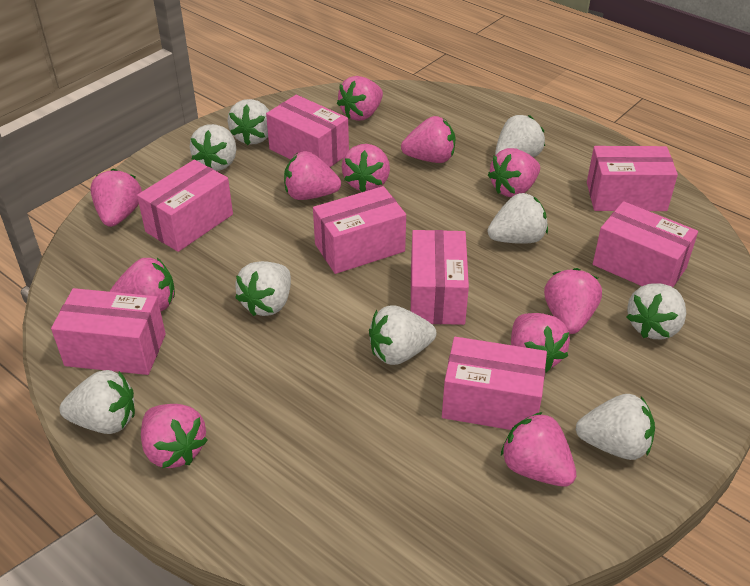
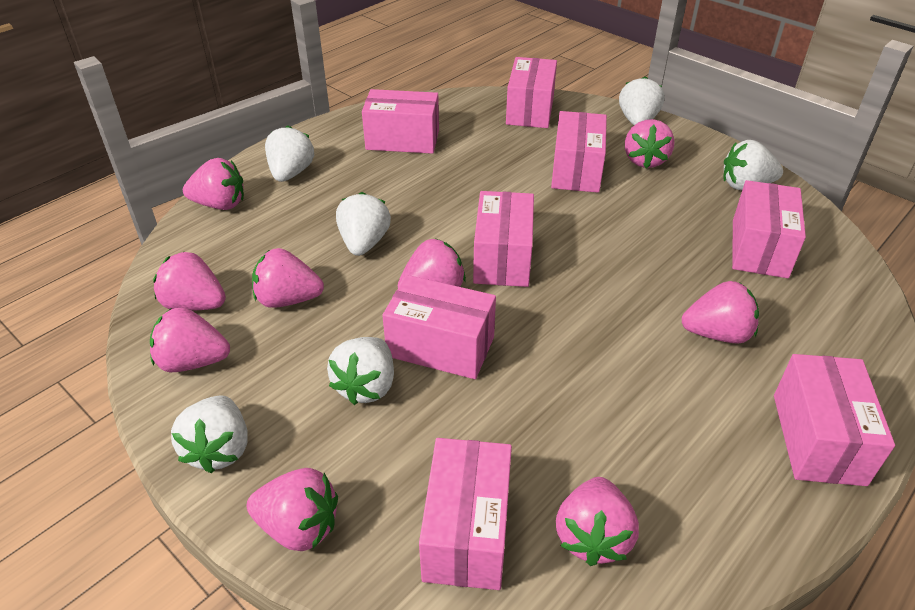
pink strawberry: 11 -> 9
white strawberry: 9 -> 6

